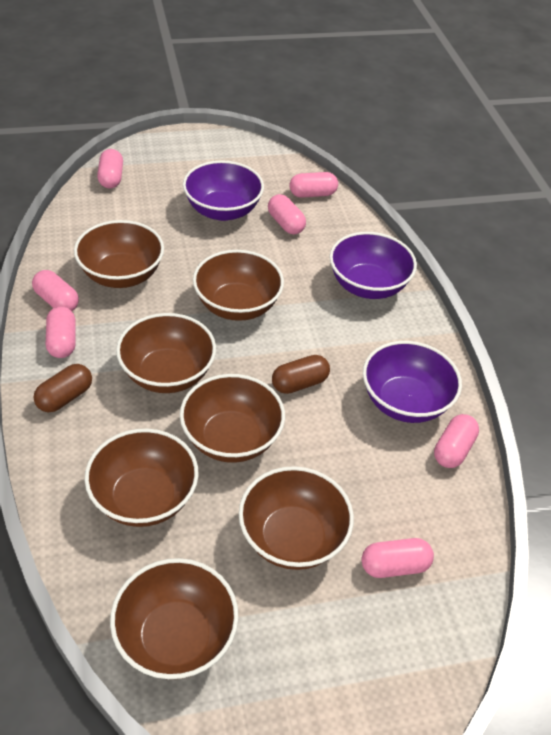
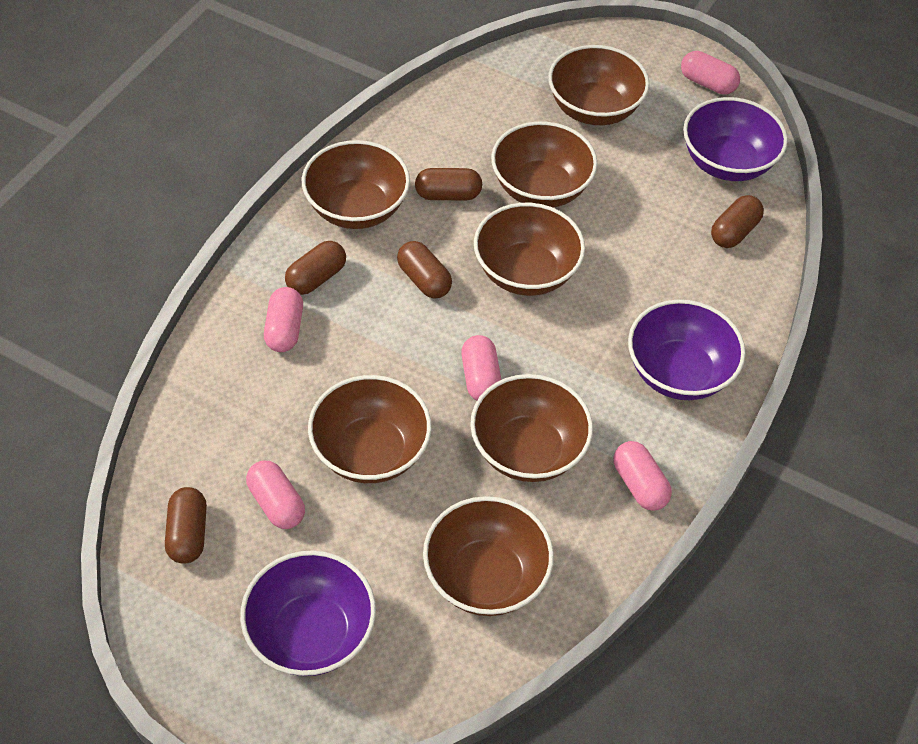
brown capsule: 2 -> 5
pink capsule: 7 -> 5

